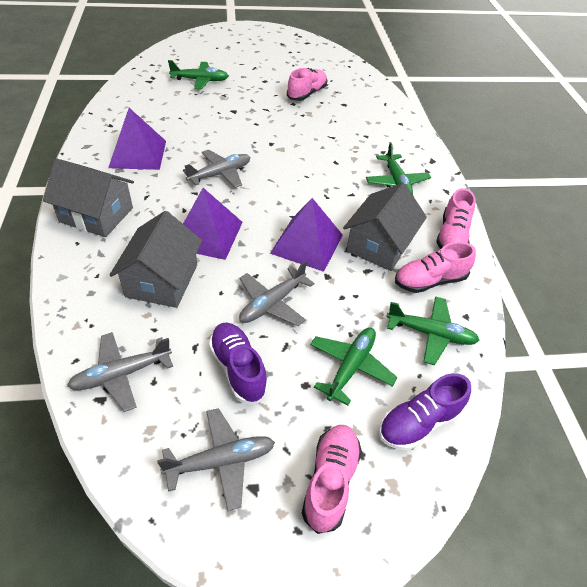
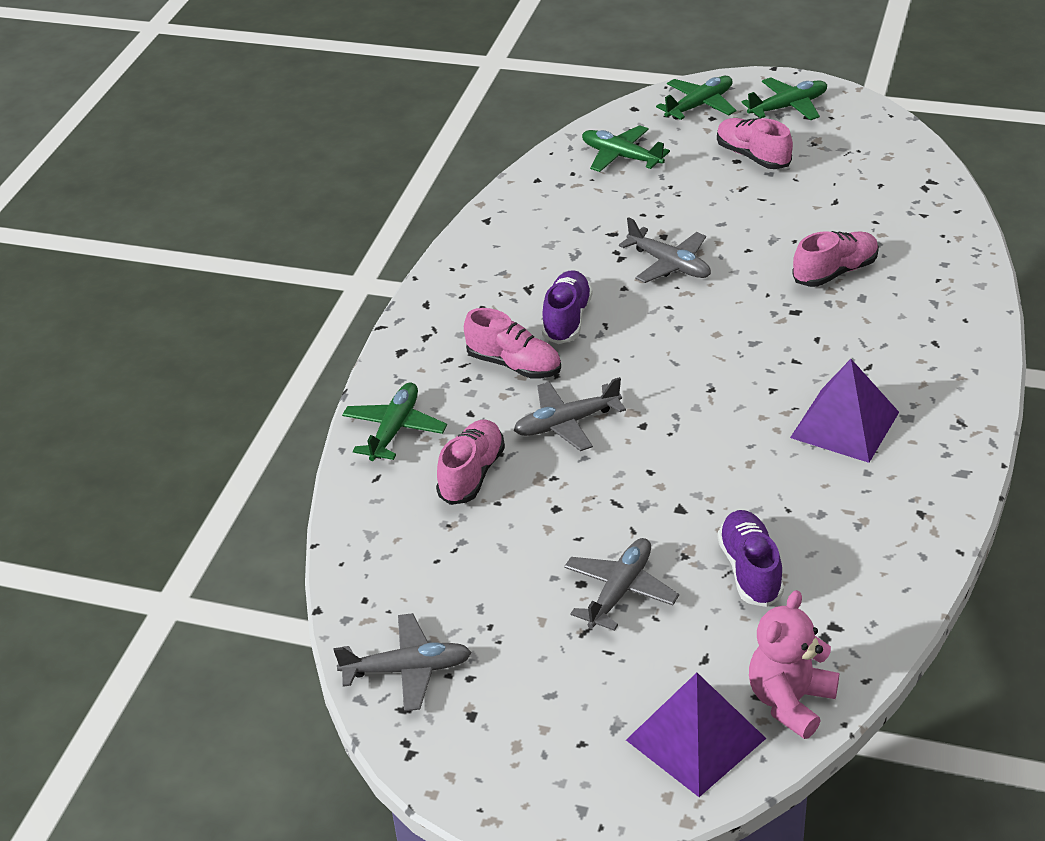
grey house: 3 -> 0
pink teddy bear: 0 -> 1
purple pyramid: 3 -> 2

